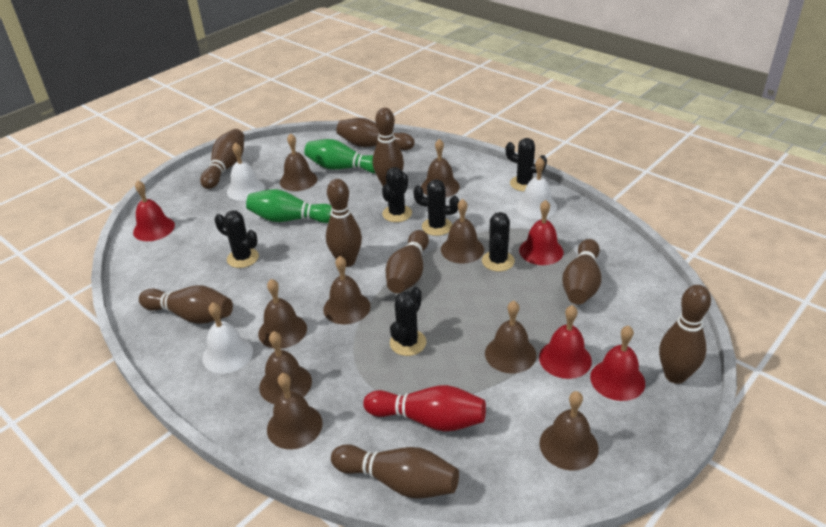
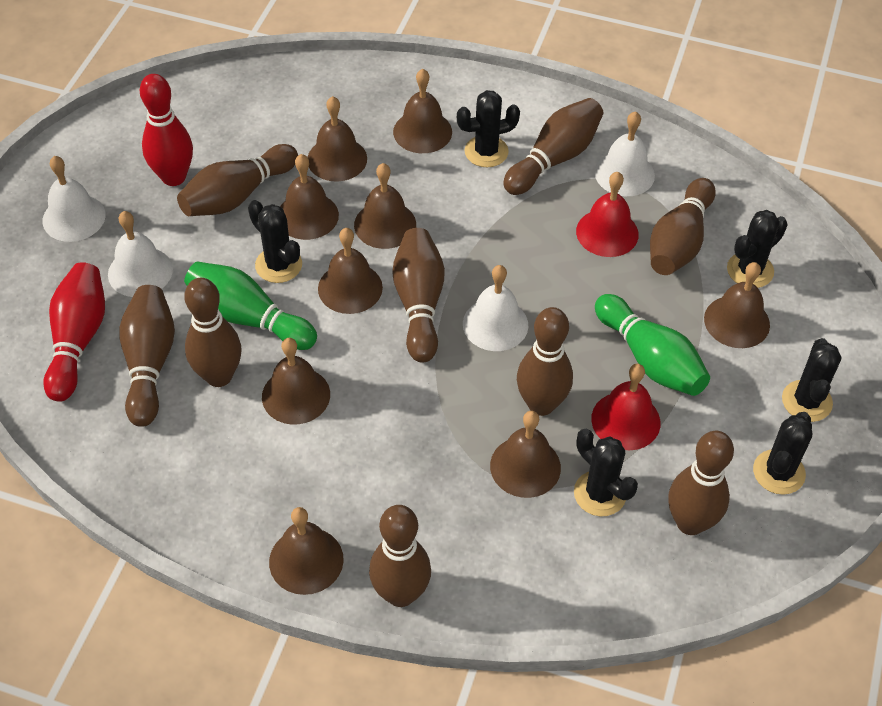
red bell: 4 -> 2
red bowling pin: 1 -> 2
white bell: 3 -> 4

